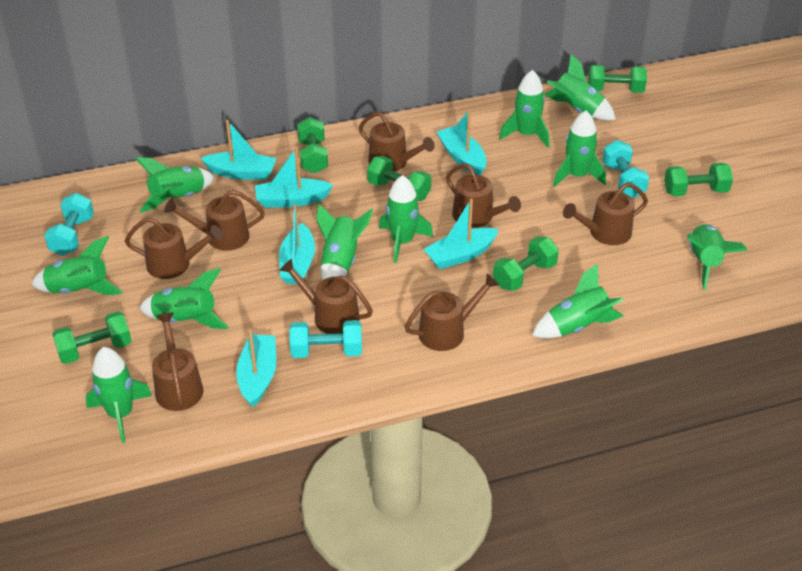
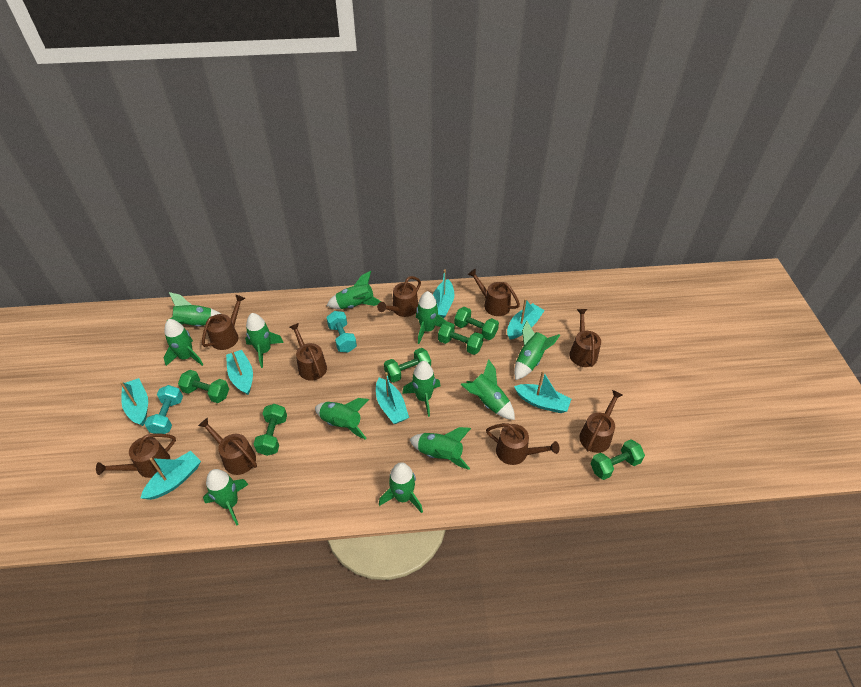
brown watering can: 8 -> 9
green rocket: 11 -> 12
turquoise boat: 6 -> 7
turquoise dumbbell: 3 -> 2

